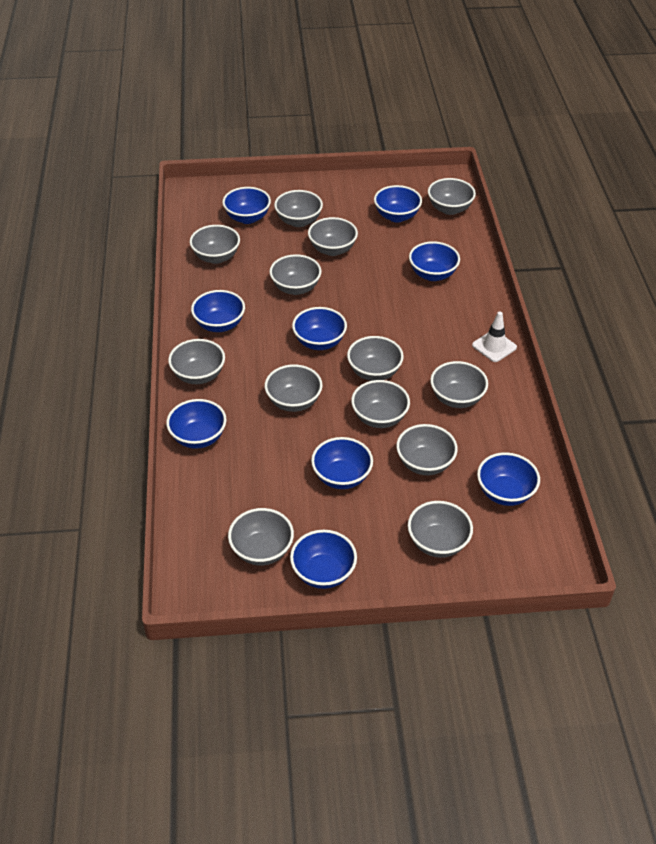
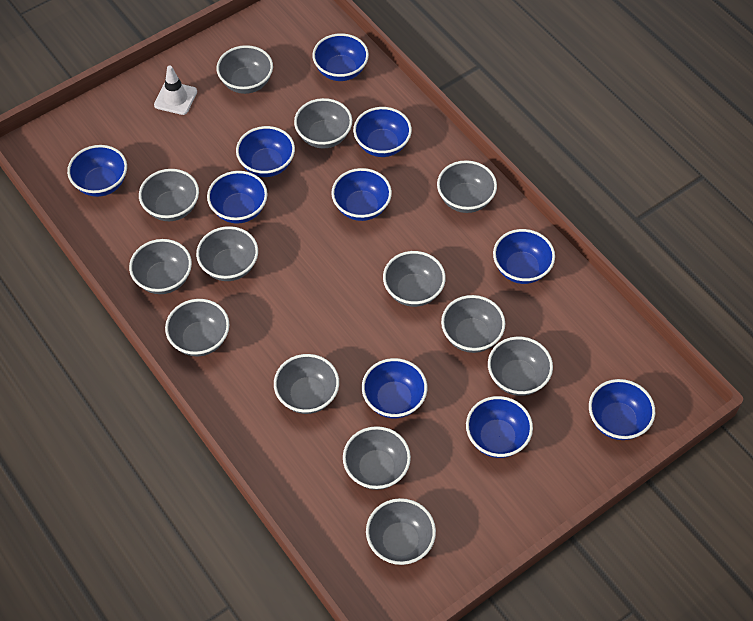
blue bowl: 9 -> 10

